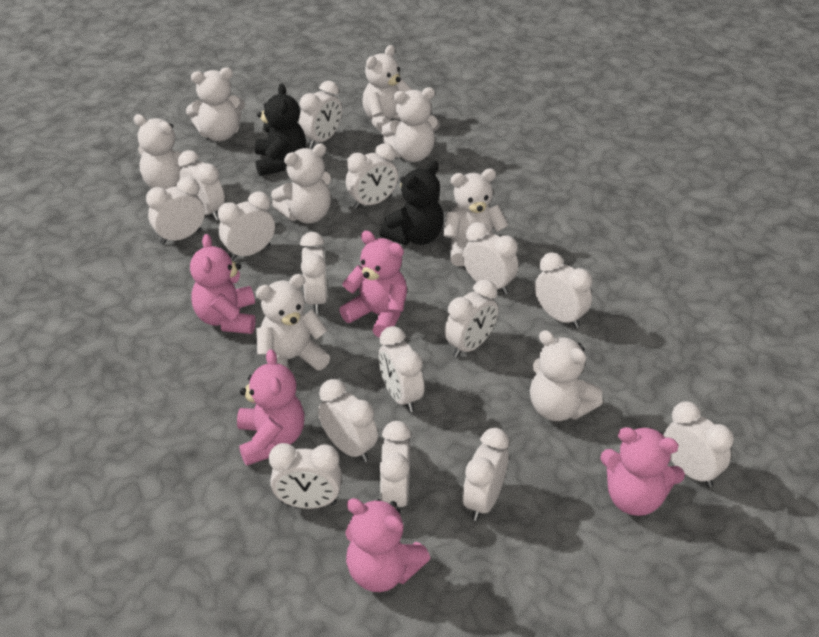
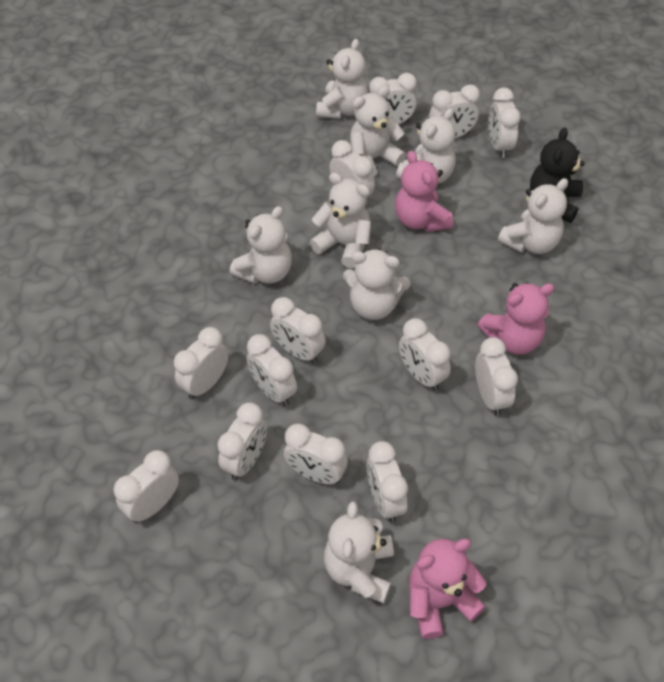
black teddy bear: 2 -> 1
pink teddy bear: 5 -> 3
white clock: 15 -> 13

